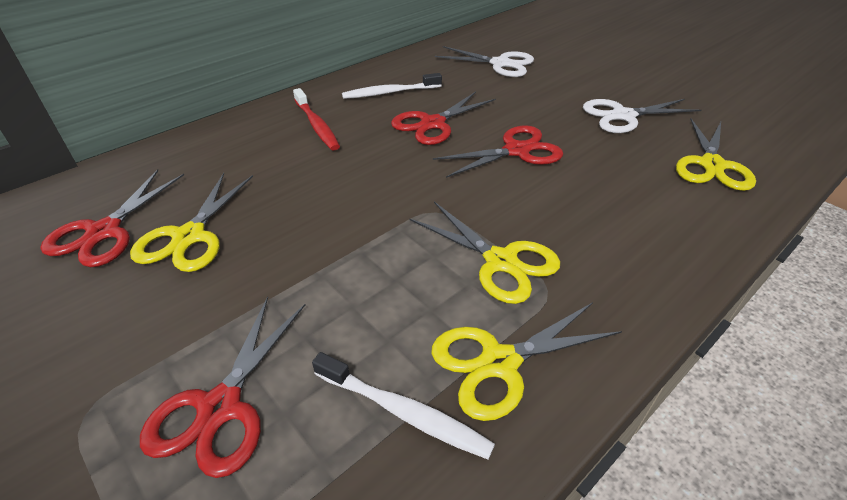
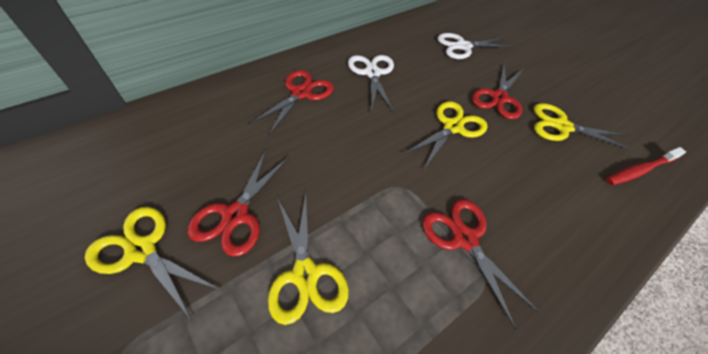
white toothbrush: 2 -> 0

